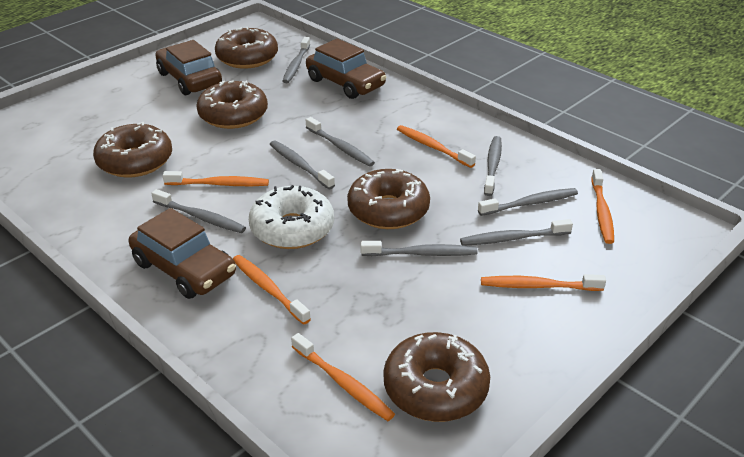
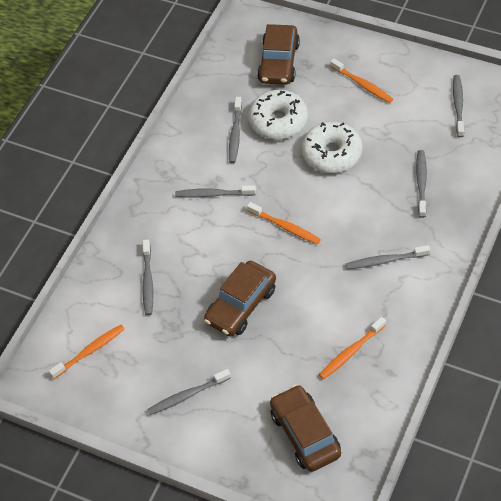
brown donut: 5 -> 0
grey toothbrush: 8 -> 7
orange toothbrush: 6 -> 4
white donut: 1 -> 2

